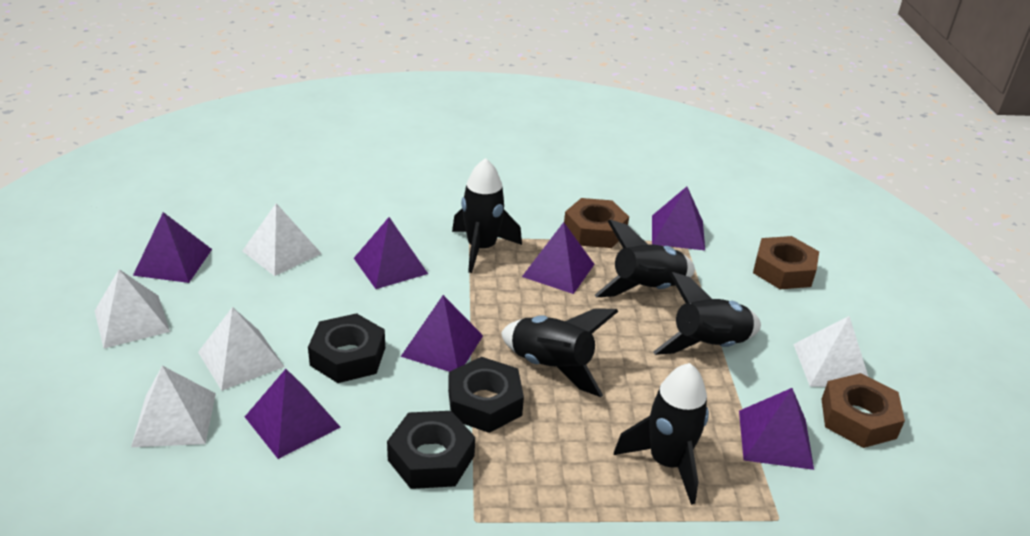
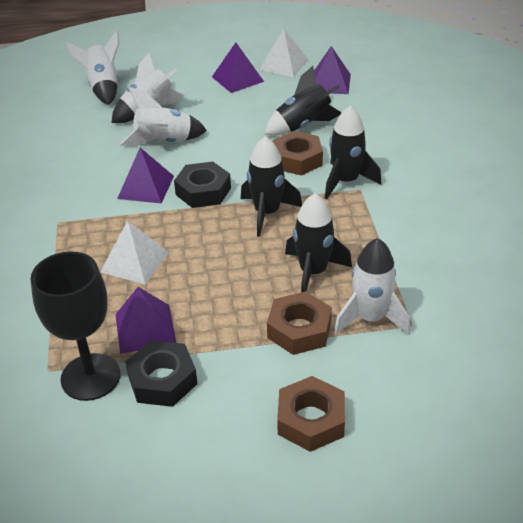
black goblet: 0 -> 1
black nut: 3 -> 2
black rocket: 5 -> 4
purple pyramid: 7 -> 4
white pyramid: 5 -> 2
white rocket: 0 -> 4

